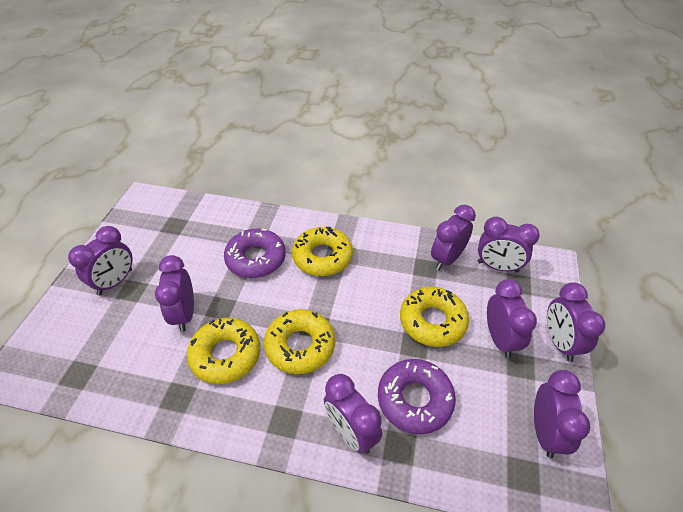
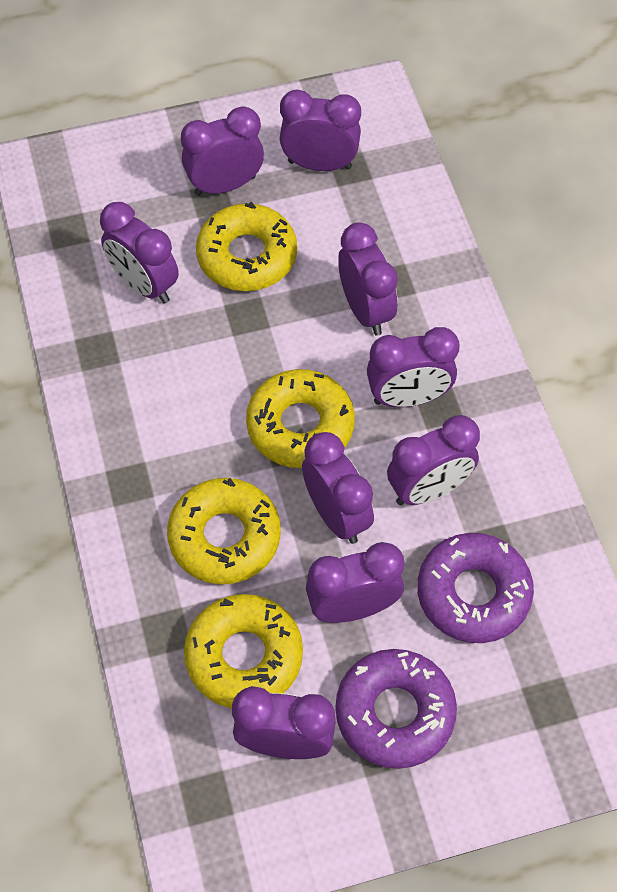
purple clock: 8 -> 9

